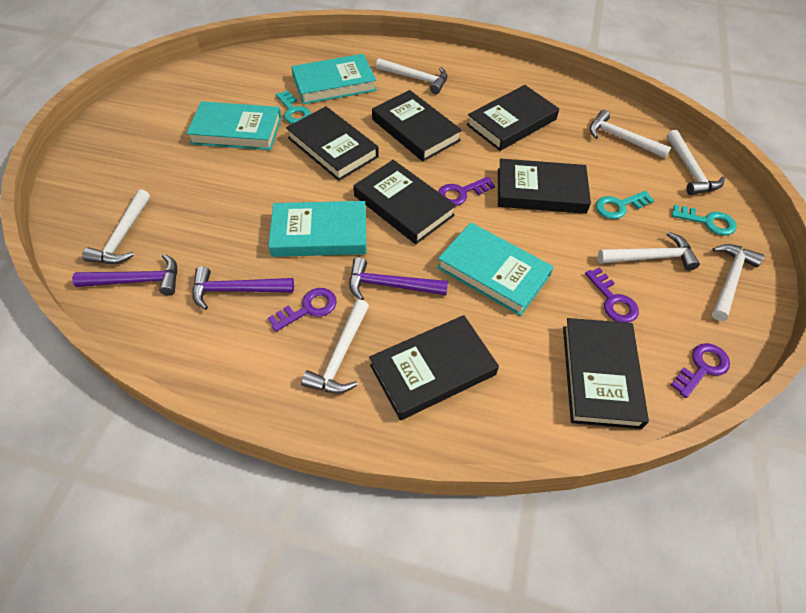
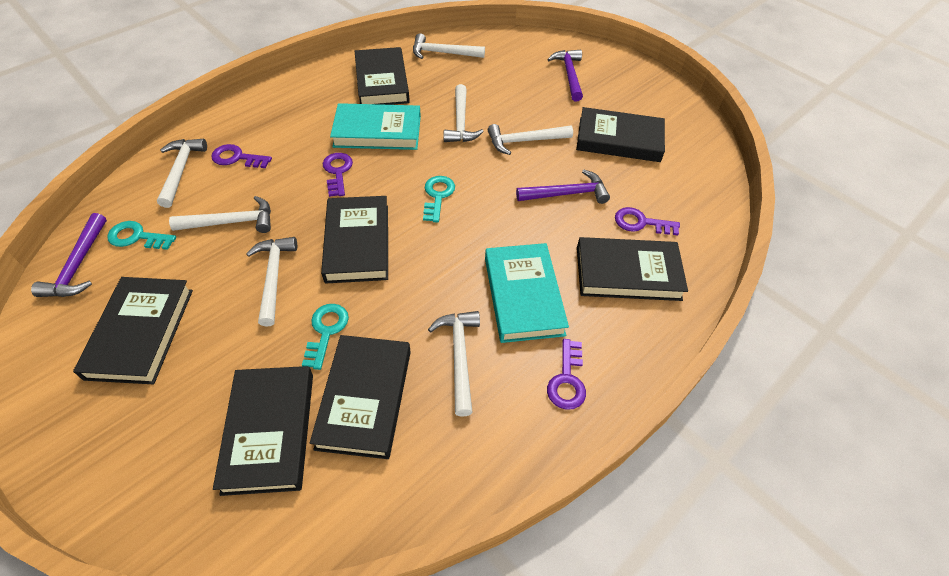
turquoise book: 4 -> 2

